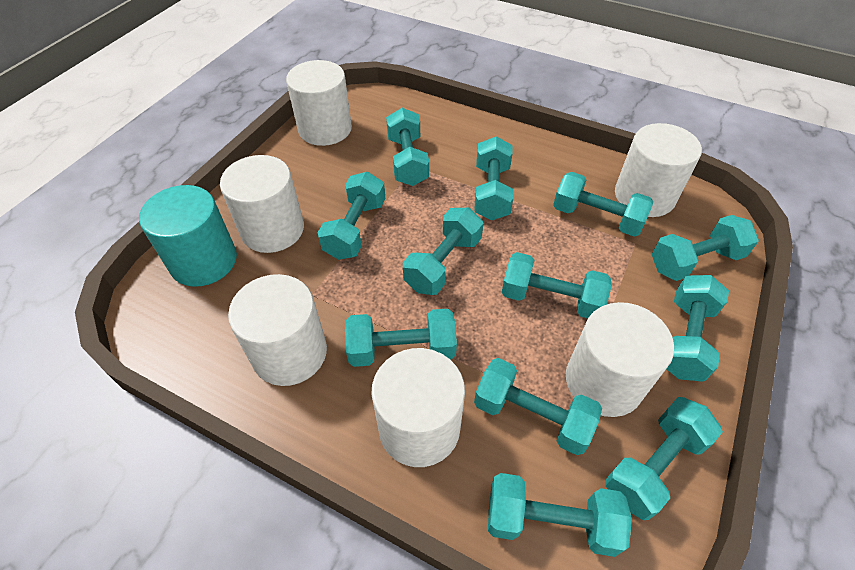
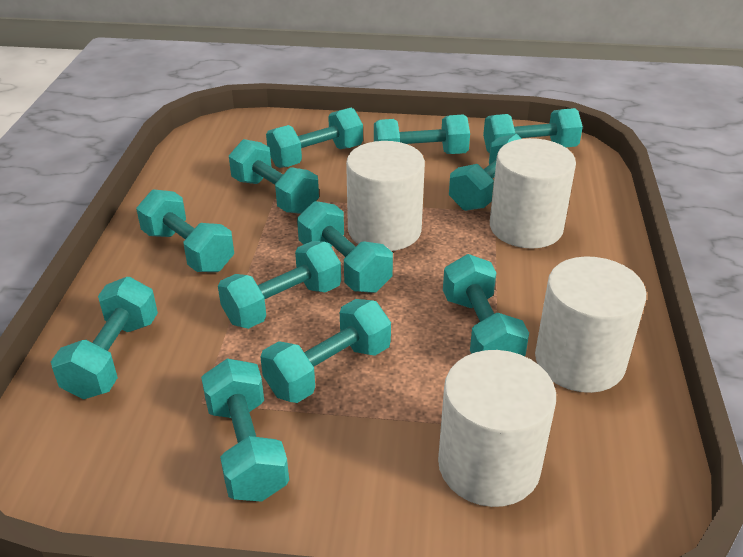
turquoise cylinder: 1 -> 0
white cylinder: 6 -> 4

